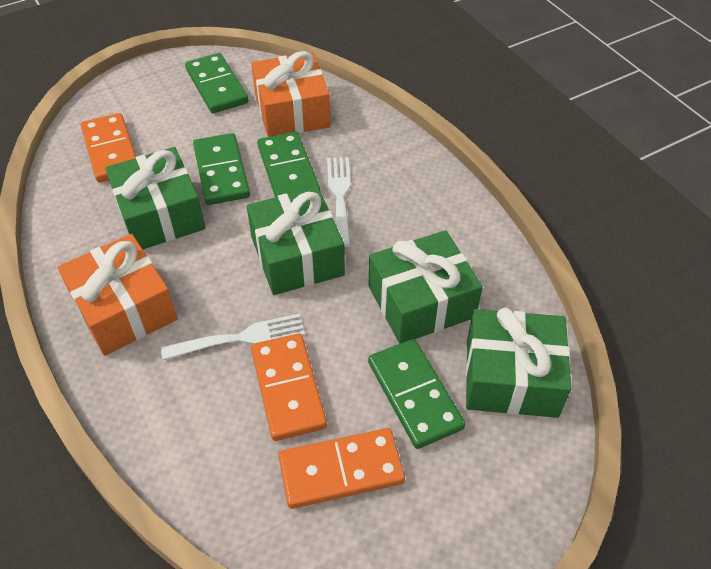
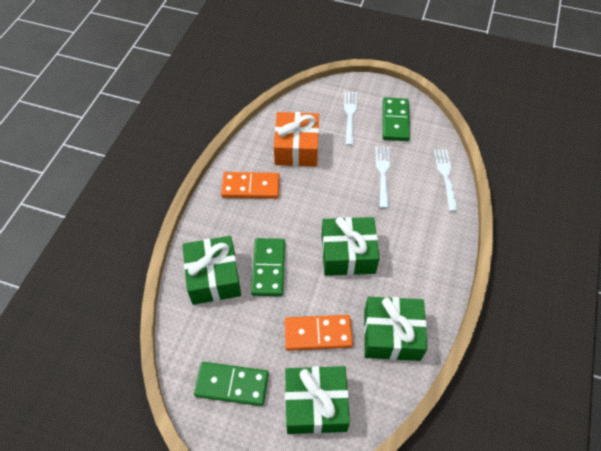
green domino: 4 -> 3
orange domino: 3 -> 2
orange gift: 2 -> 1
white fork: 2 -> 3

